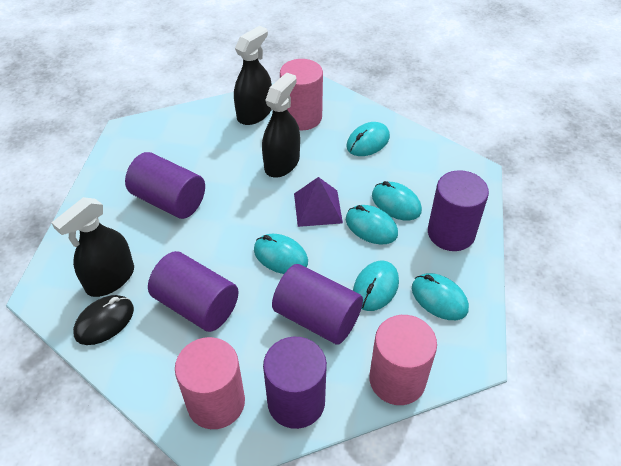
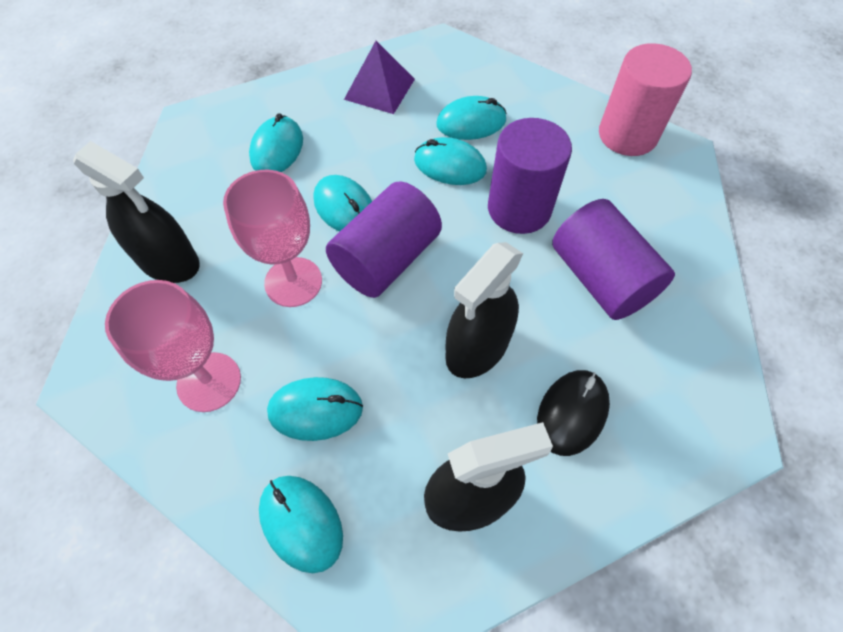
pink cylinder: 3 -> 1
pink goblet: 0 -> 2
purple cylinder: 5 -> 3

